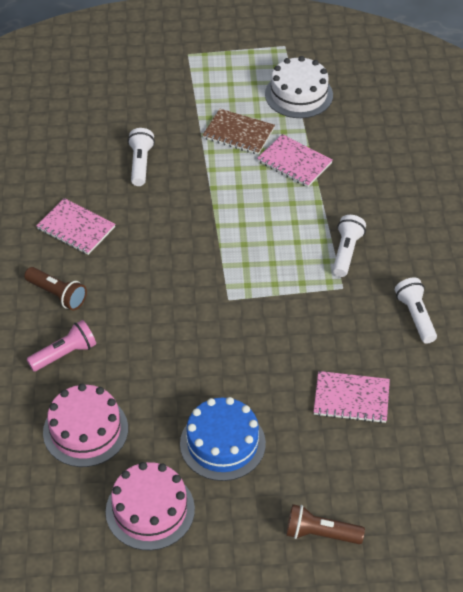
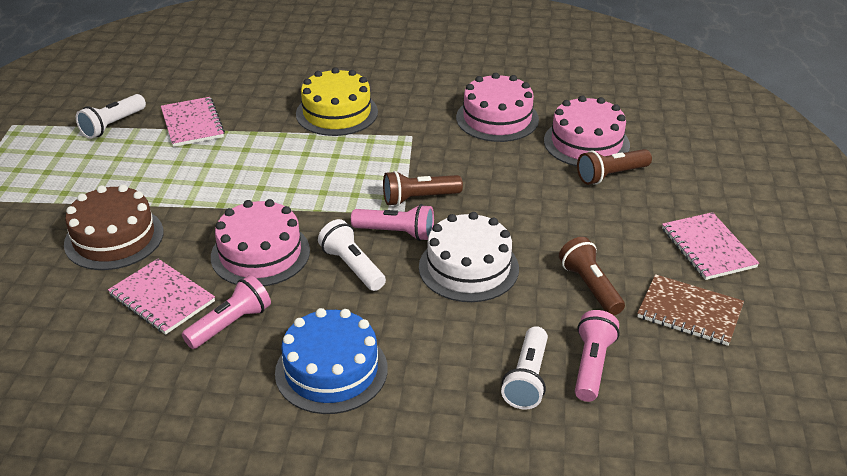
brown cake: 0 -> 1
brown flashlight: 2 -> 3
pink cake: 2 -> 3
pink flashlight: 1 -> 3
yellow cake: 0 -> 1

